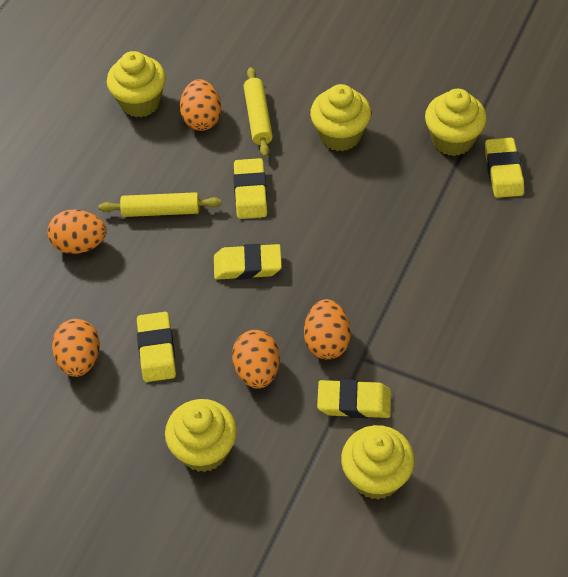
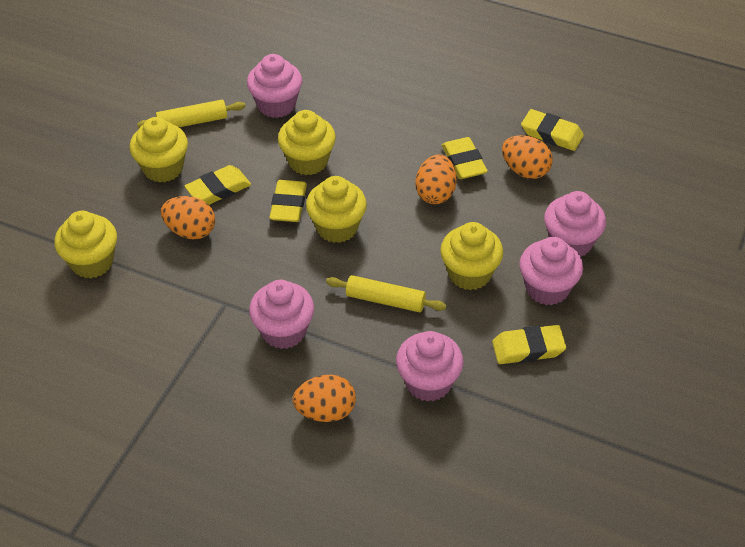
orange egg: 5 -> 4
pink cupcake: 0 -> 5

